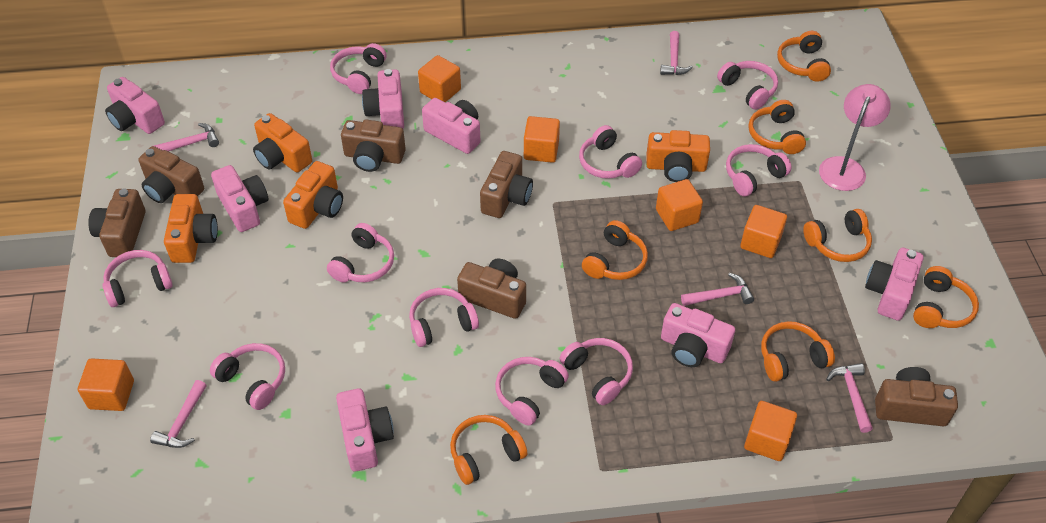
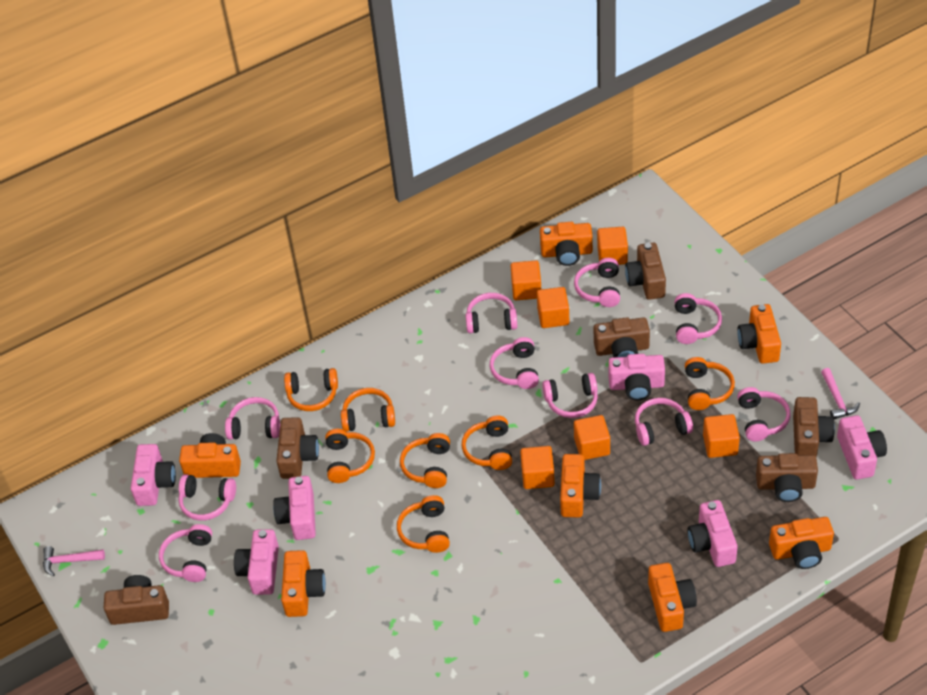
orange camera: 4 -> 7
pink camera: 7 -> 6
pink hammer: 5 -> 2
pink lamp: 1 -> 0

